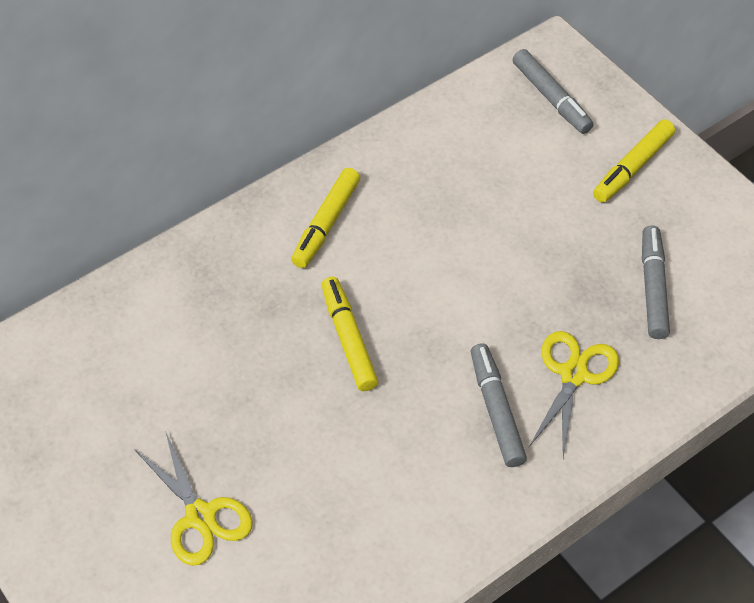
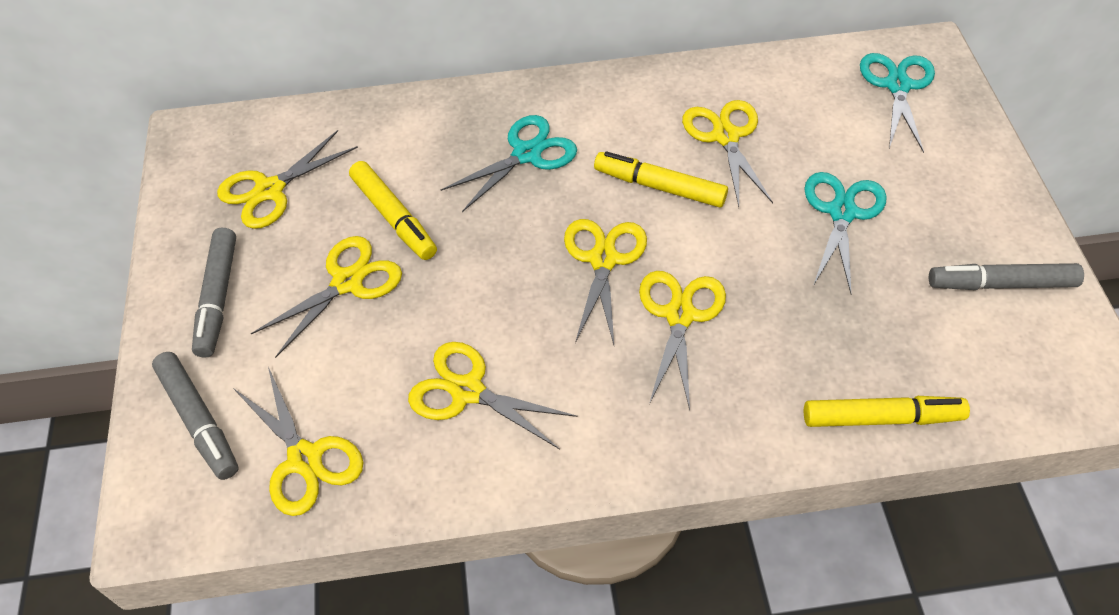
turquoise scissors: 0 -> 3
yellow scissors: 2 -> 7

